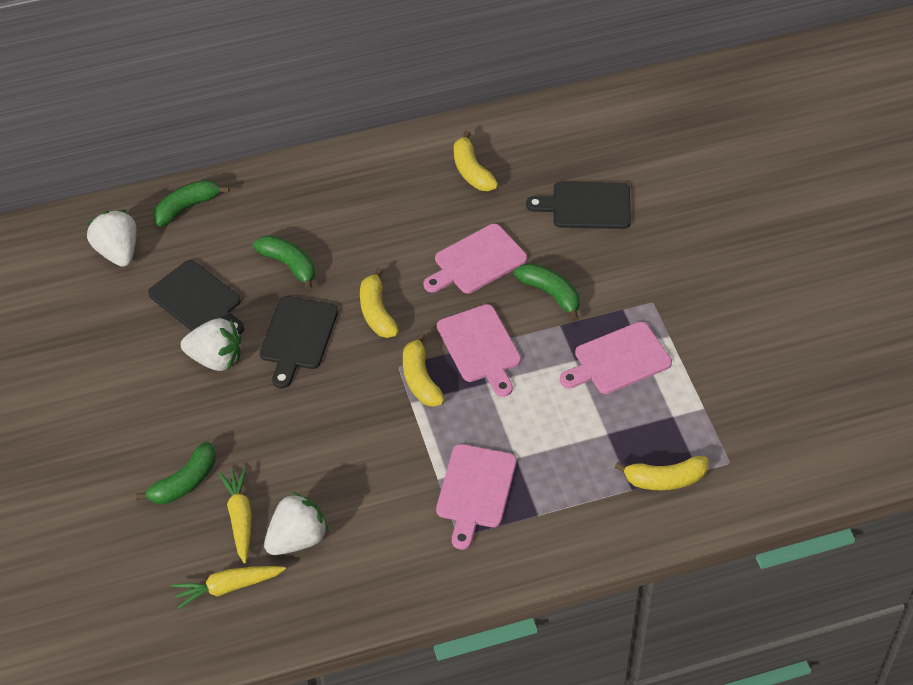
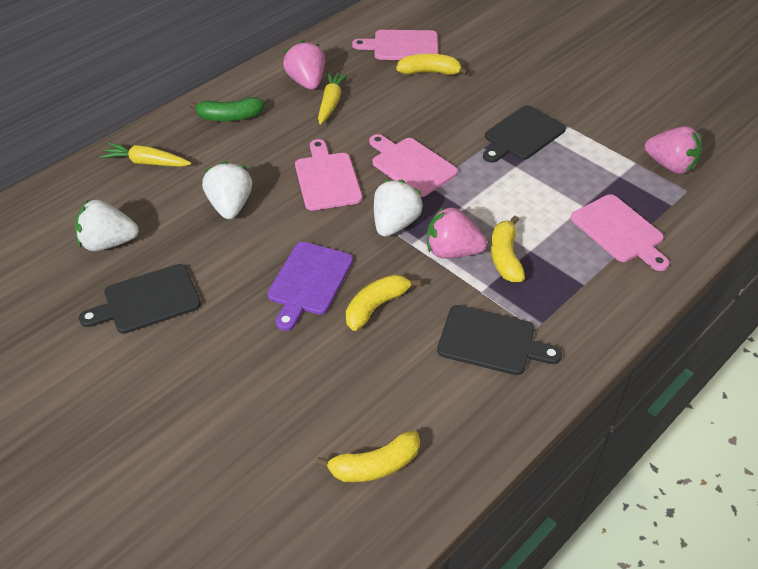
green banana: 4 -> 1
pink strawberry: 0 -> 3
purple cutting board: 0 -> 1

